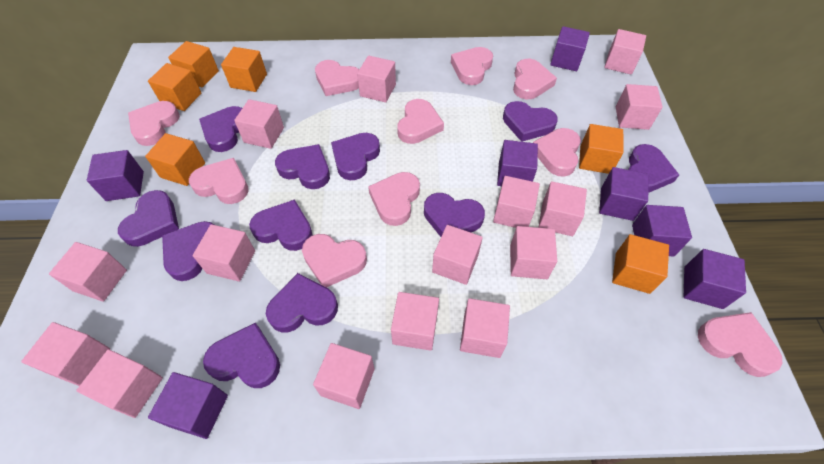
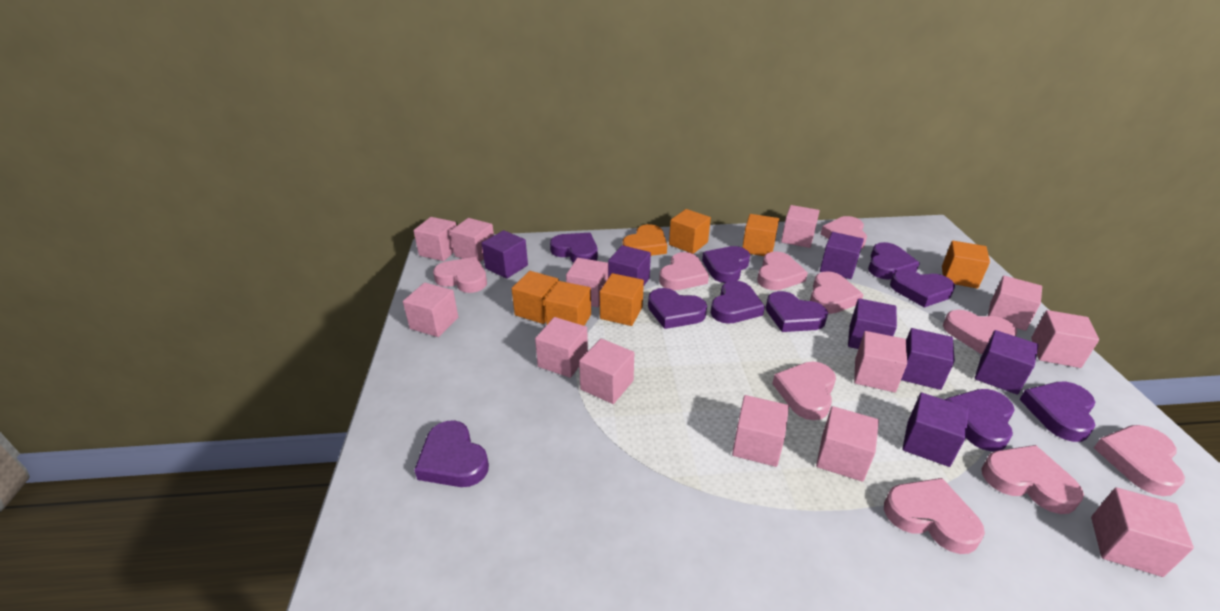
orange heart: 0 -> 1
pink cube: 15 -> 13
purple heart: 11 -> 10

